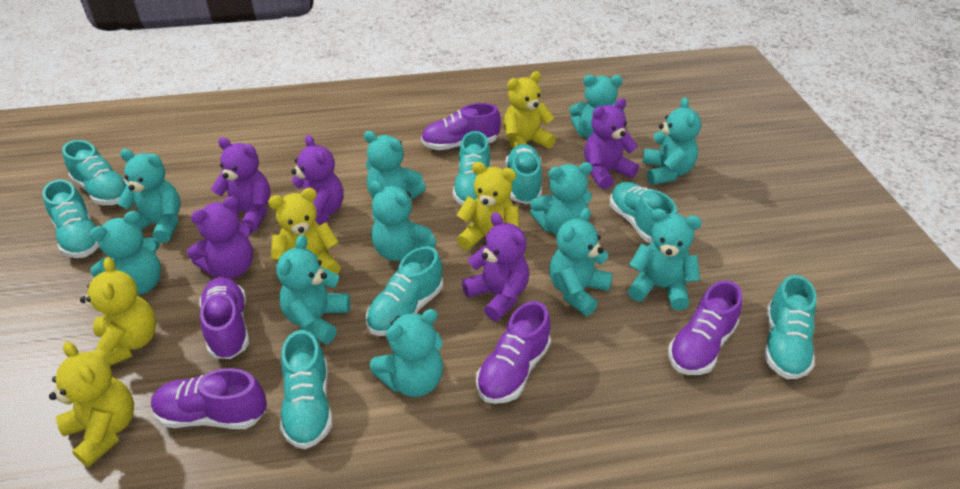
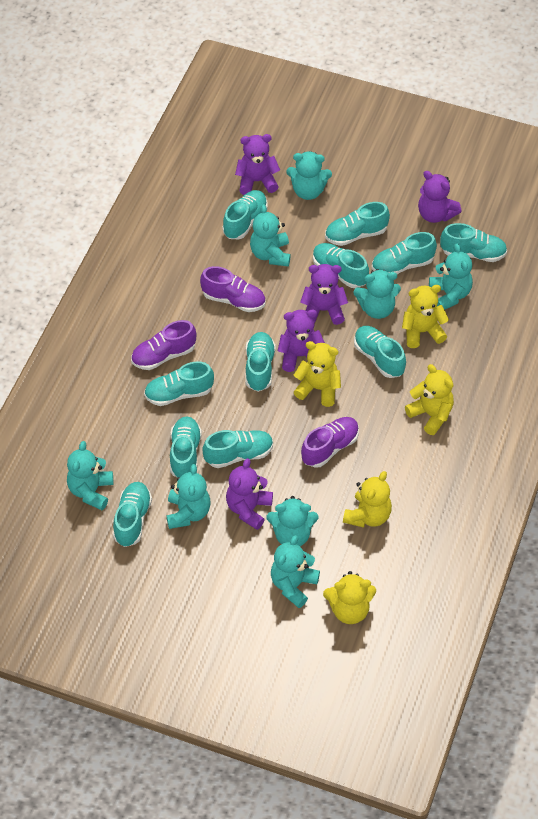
purple shoe: 5 -> 3
turquoise shoe: 8 -> 11
turquoise teddy bear: 11 -> 8

